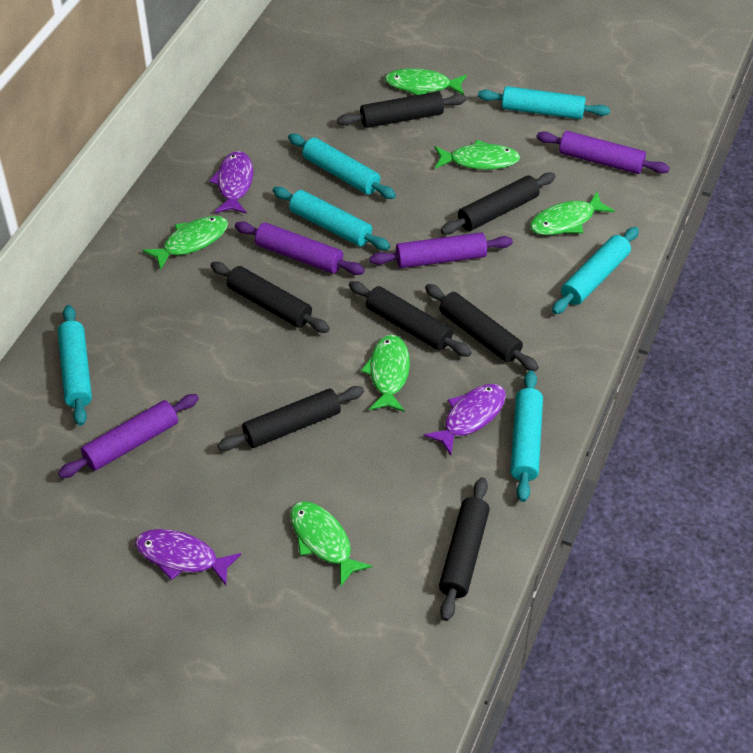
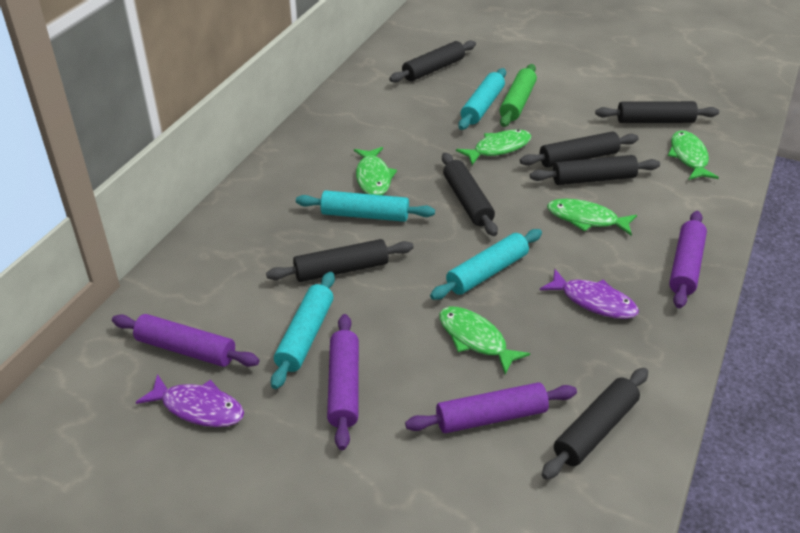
green fish: 6 -> 5
green rolling pin: 0 -> 1
purple fish: 3 -> 2
turquoise rolling pin: 6 -> 4

